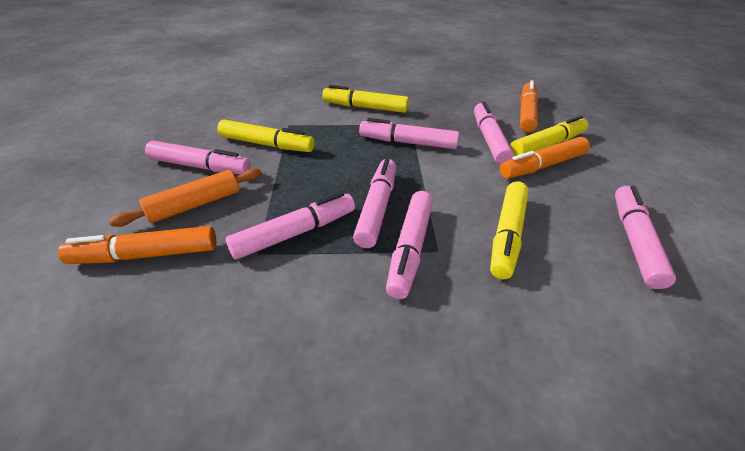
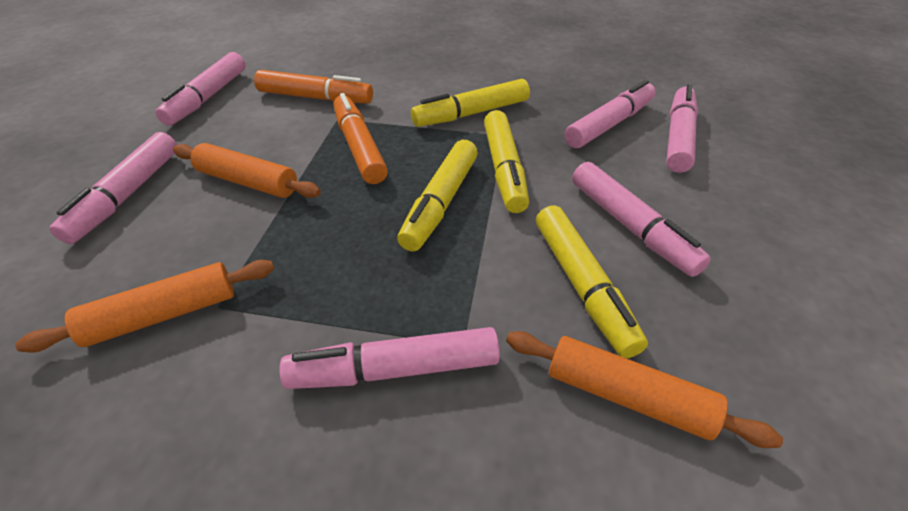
orange marker: 3 -> 2
orange rolling pin: 1 -> 3
pink marker: 7 -> 6

